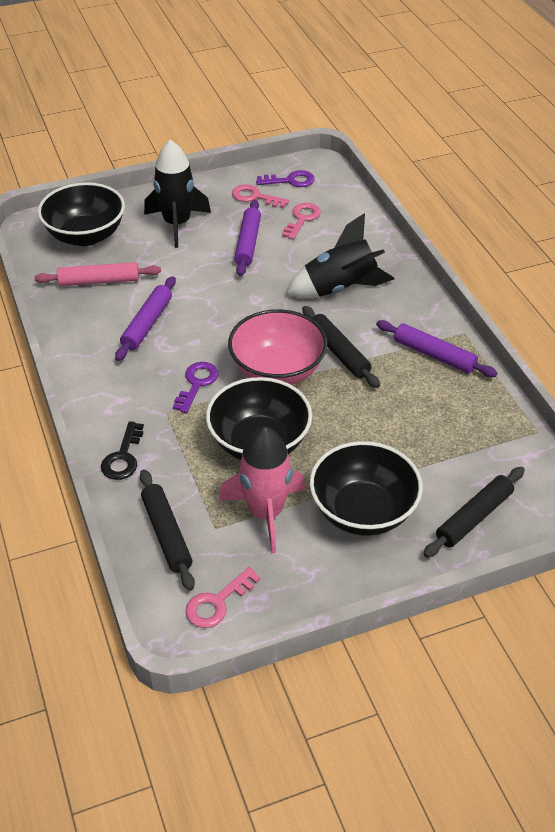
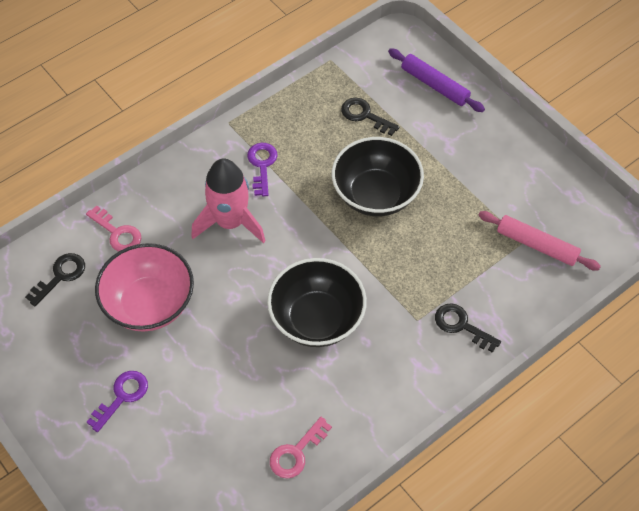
black bowl: 3 -> 2
black key: 1 -> 3
black rocket: 2 -> 0
black rolling pin: 3 -> 0
pink key: 3 -> 2
purple rolling pin: 3 -> 1

